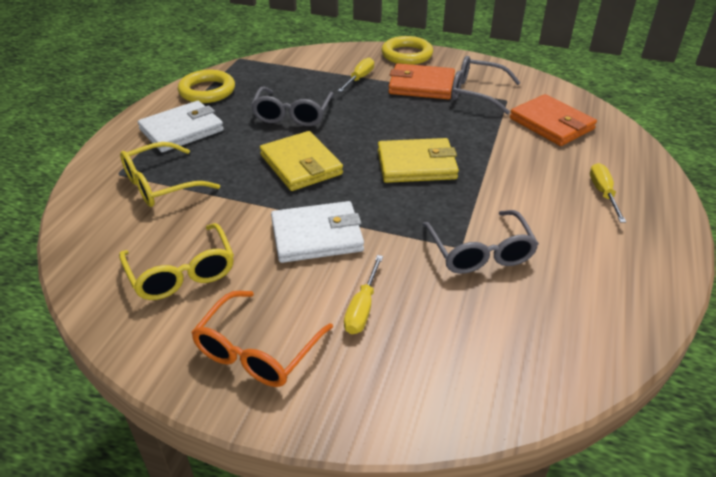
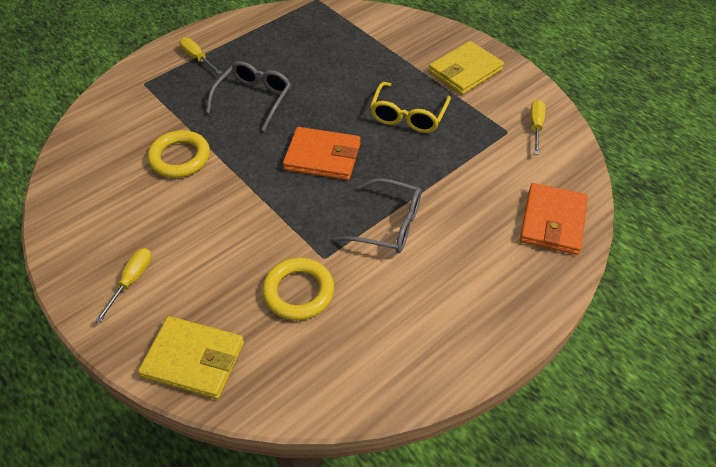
grey glasses: 3 -> 2
orange glasses: 1 -> 0
white wallet: 2 -> 0
yellow glasses: 2 -> 1

